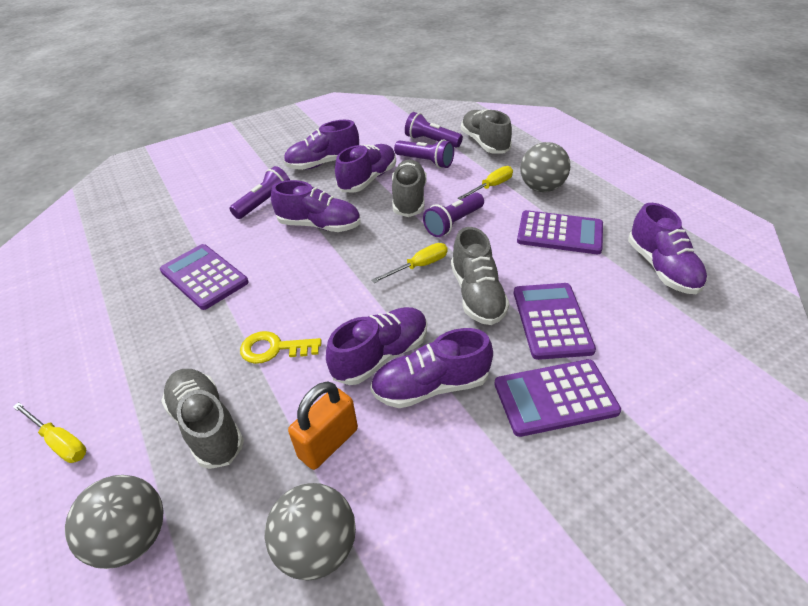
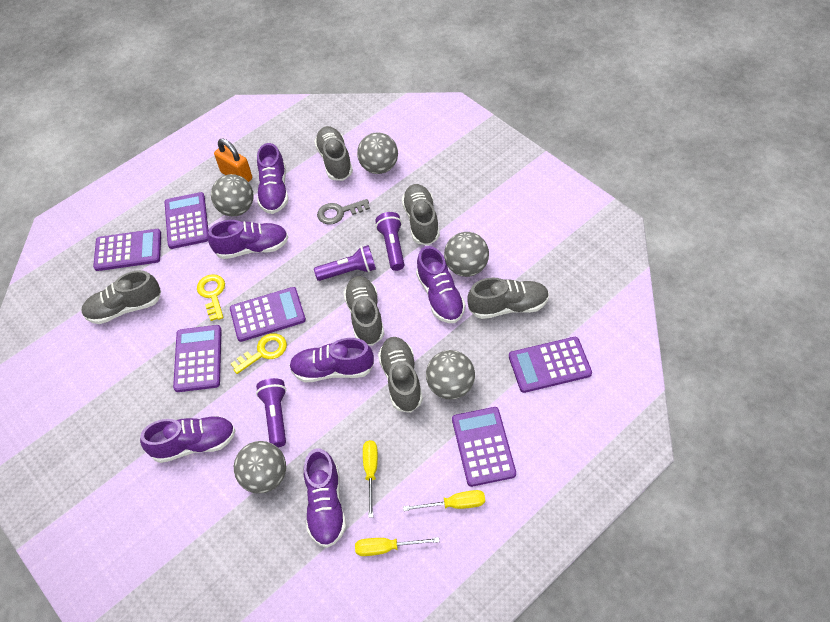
grey ball: 3 -> 5
grey key: 0 -> 1
grey shoe: 4 -> 6
purple calculator: 4 -> 6
purple flashlight: 4 -> 3
yellow key: 1 -> 2

